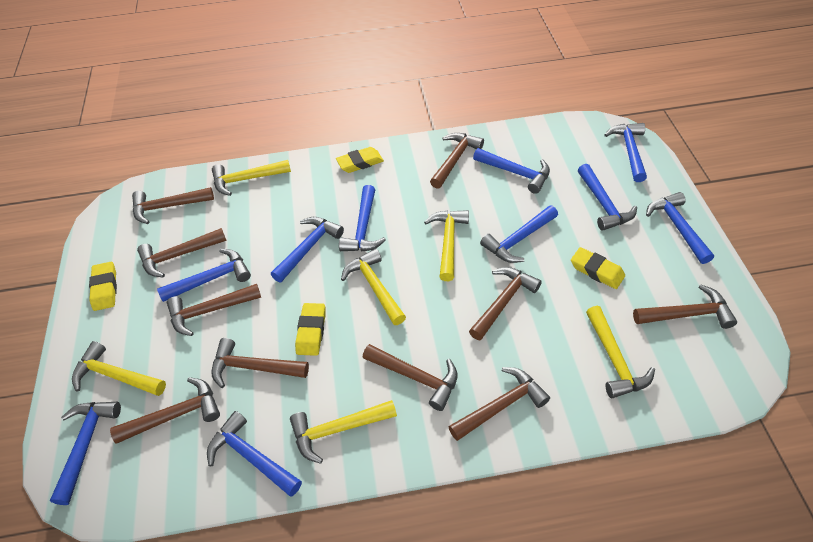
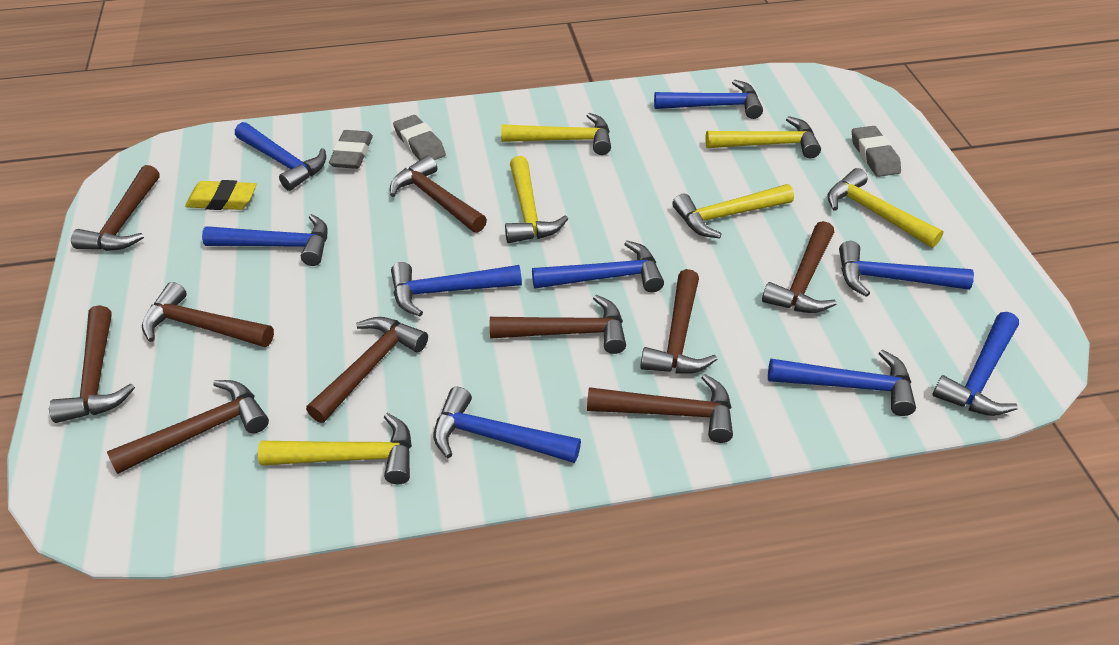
blue hammer: 10 -> 9
grey eraser: 0 -> 3
yellow eraser: 4 -> 1

